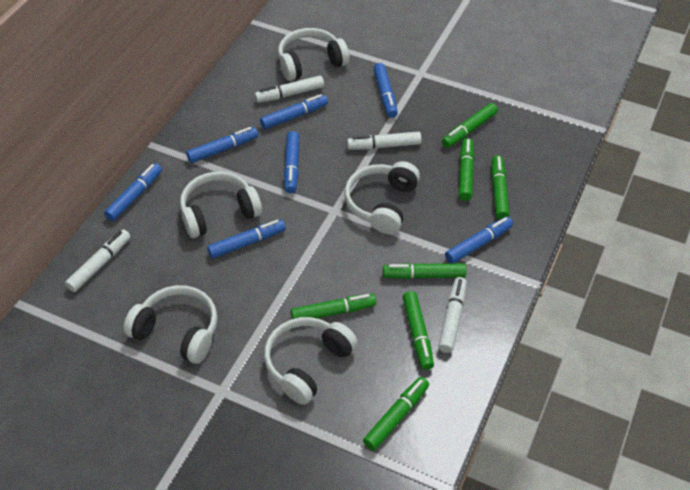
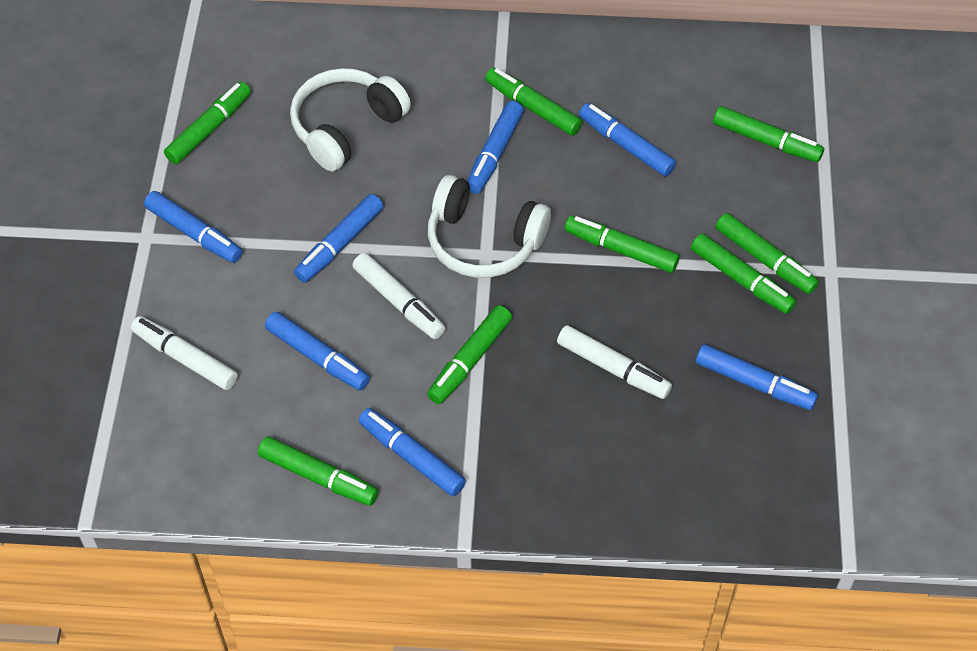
green marker: 7 -> 8
white headphones: 5 -> 2
white marker: 4 -> 3

